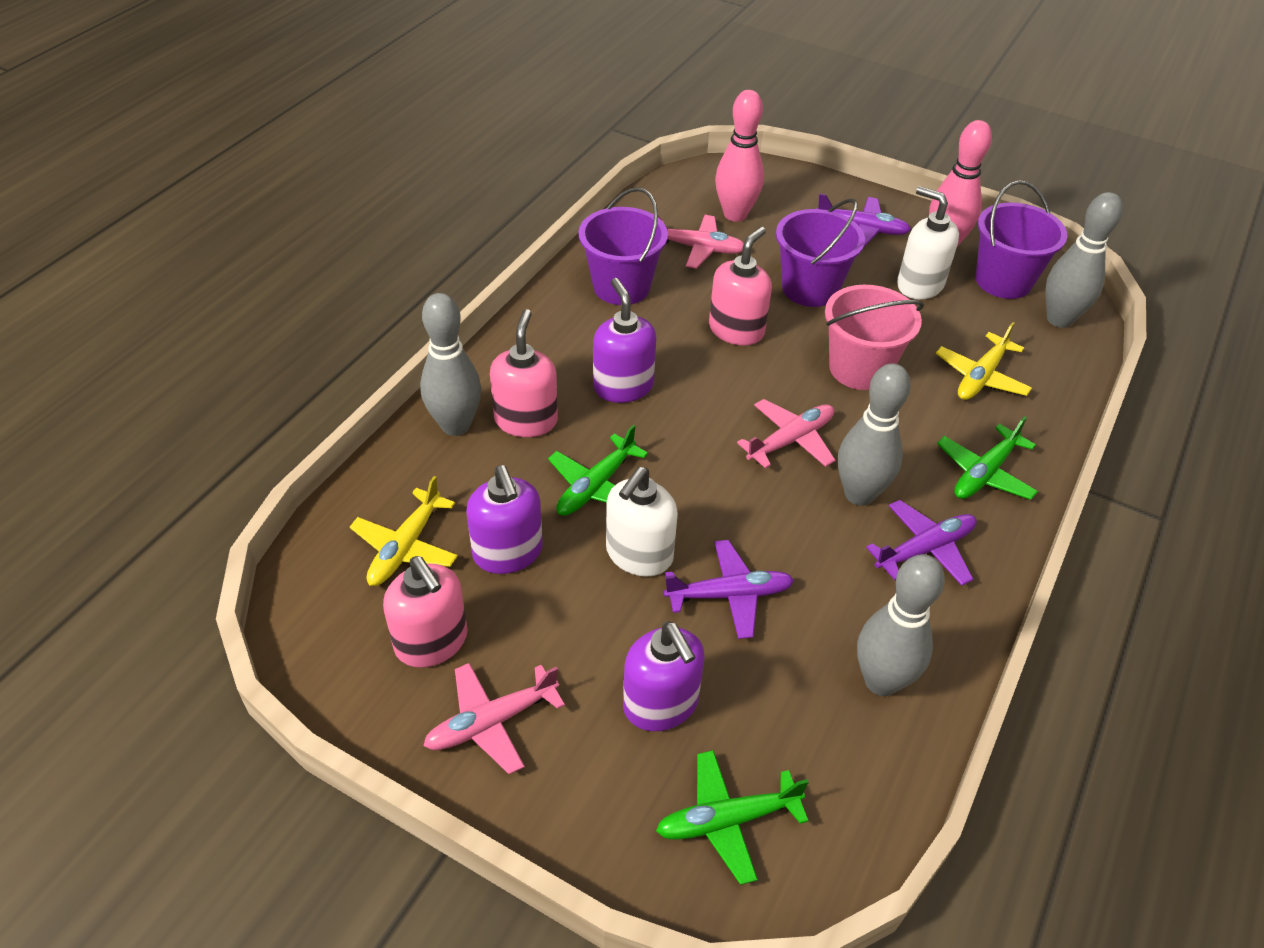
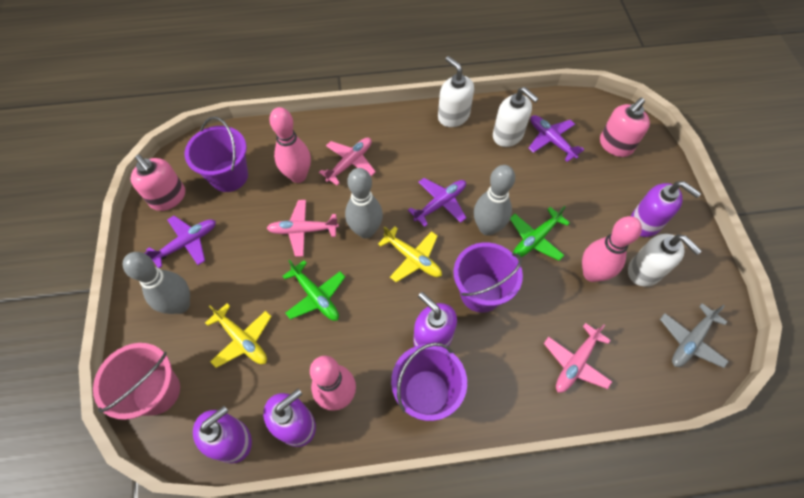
green plane: 3 -> 2
grey bowling pin: 4 -> 3
grey plane: 0 -> 1
pink bowling pin: 2 -> 3
pink soap dispenser: 3 -> 2
purple soap dispenser: 3 -> 4
white soap dispenser: 2 -> 3

